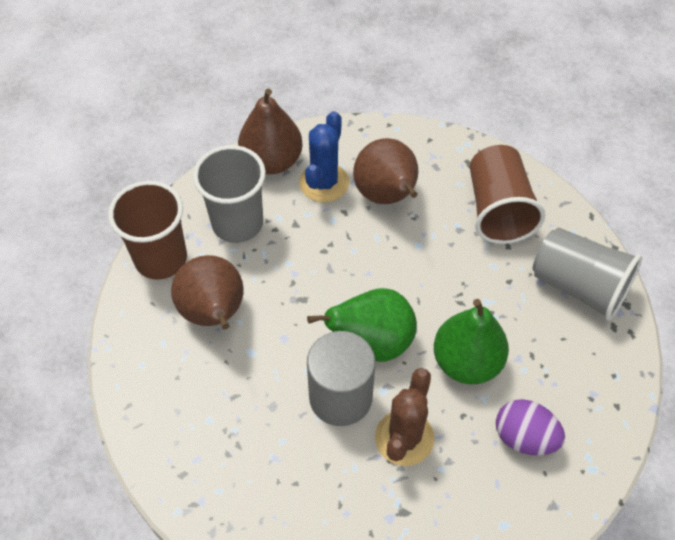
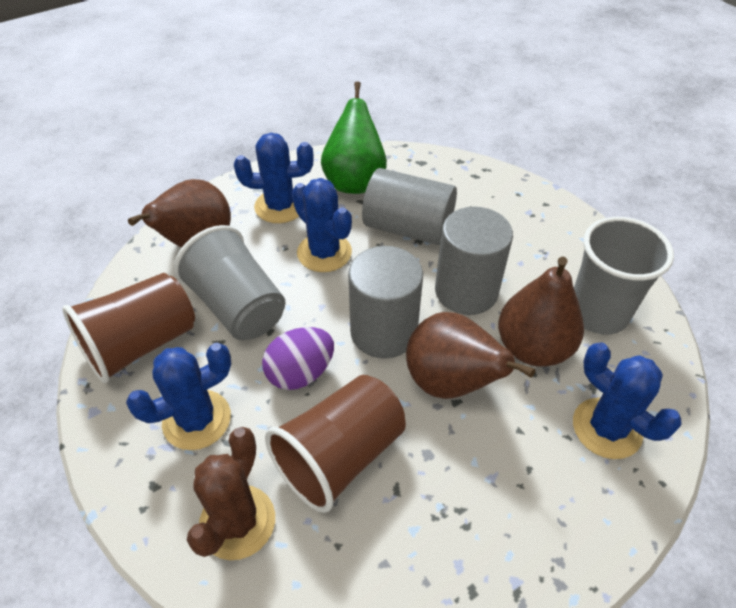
blue cactus: 1 -> 4
green pear: 2 -> 1
grey cylinder: 1 -> 3

